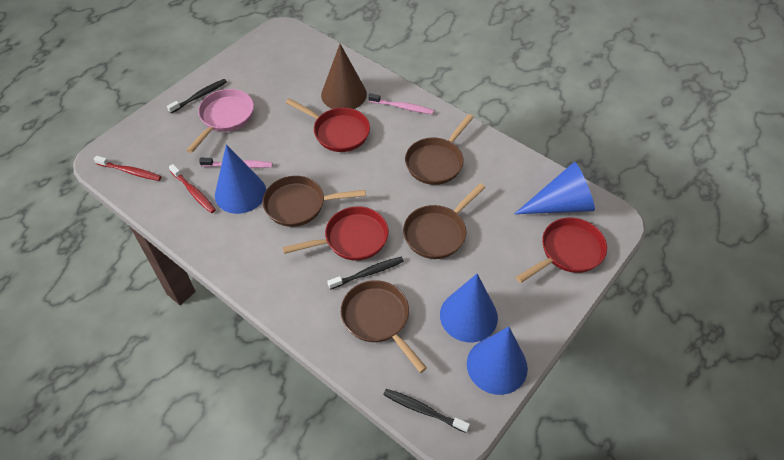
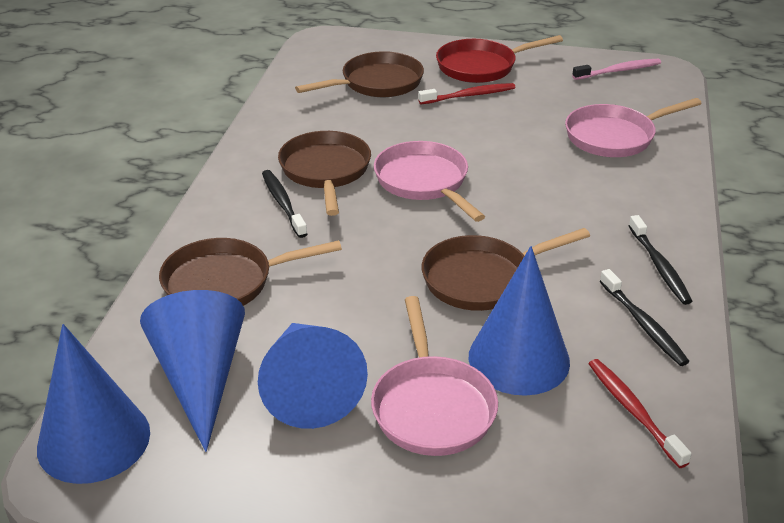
brown cone: 1 -> 0
pink pan: 1 -> 3
pink toothbrush: 2 -> 1
red pan: 3 -> 1

